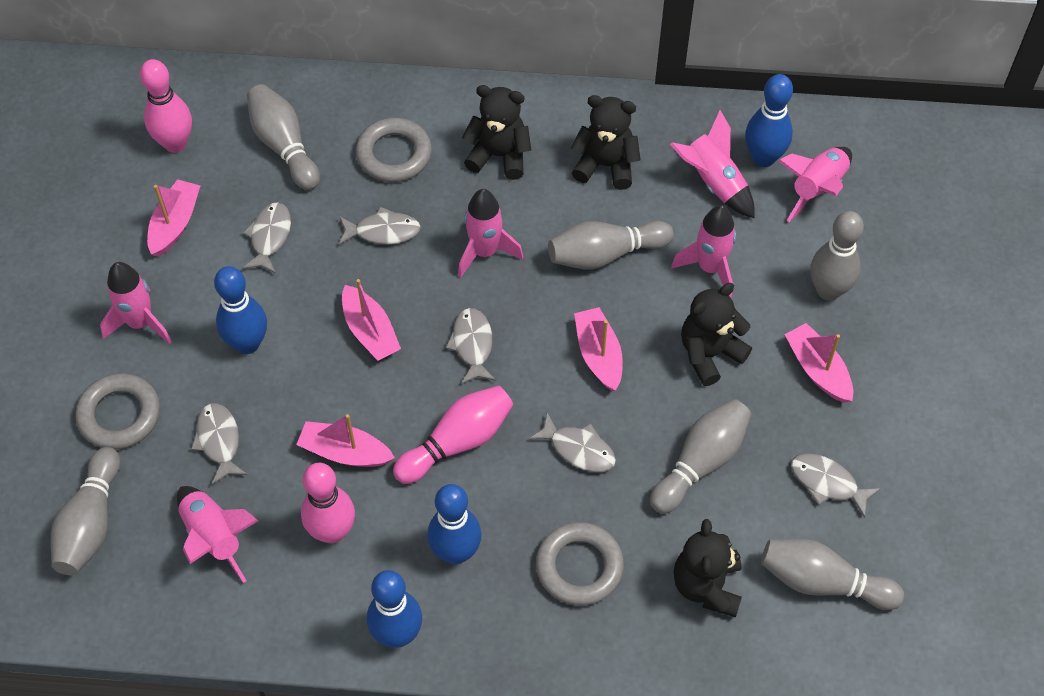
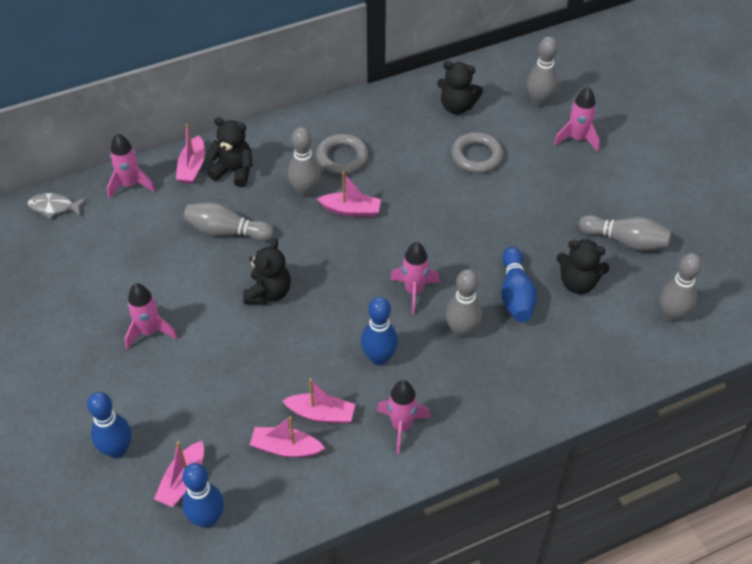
grey fish: 6 -> 1
grey ring: 3 -> 2
pink bowling pin: 3 -> 0
pink rocket: 6 -> 5

